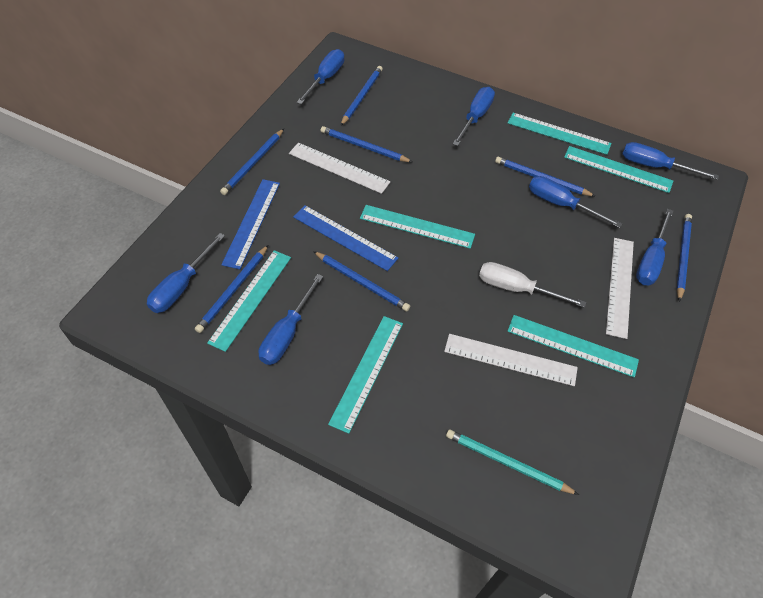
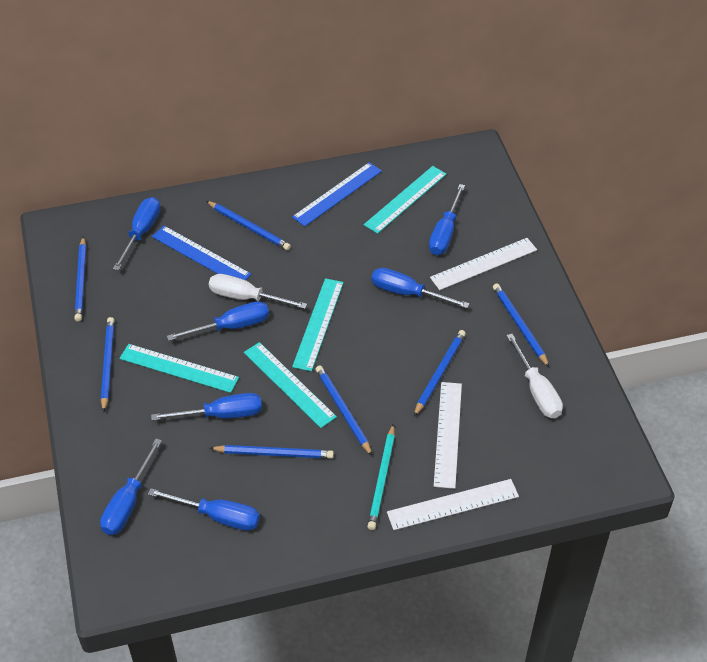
turquoise ruler: 6 -> 4
white screwdriver: 1 -> 2

